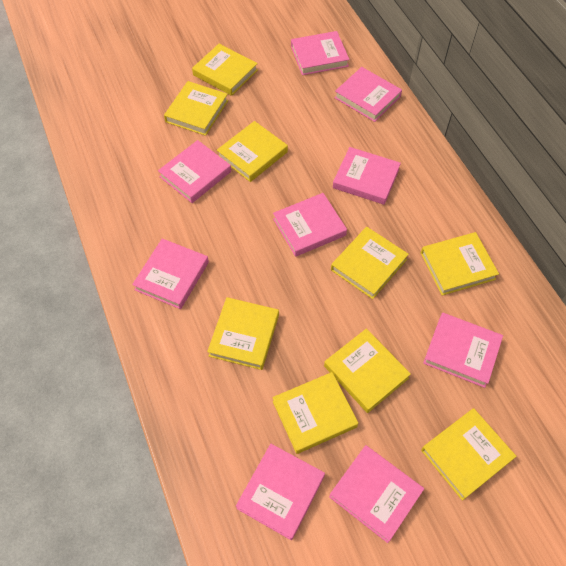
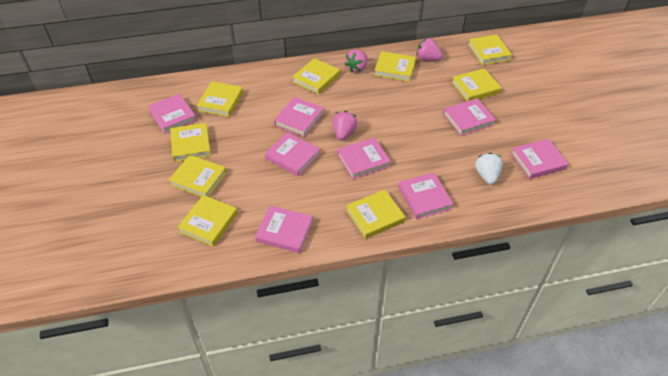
pink book: 9 -> 8
pink strawberry: 0 -> 3
white strawberry: 0 -> 1

